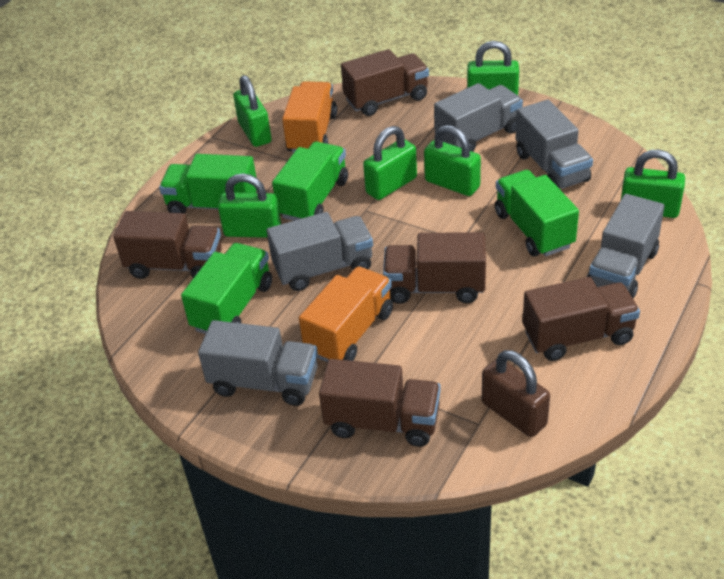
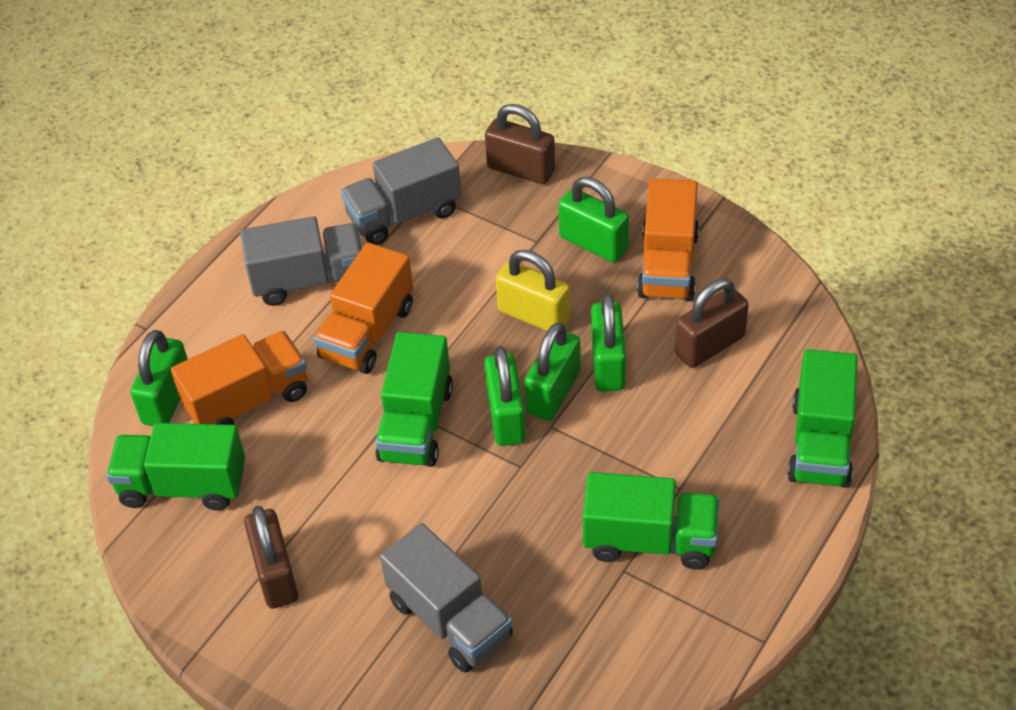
brown padlock: 1 -> 3
brown truck: 5 -> 0
green padlock: 6 -> 5
grey truck: 5 -> 3
orange truck: 2 -> 3
yellow padlock: 0 -> 1

